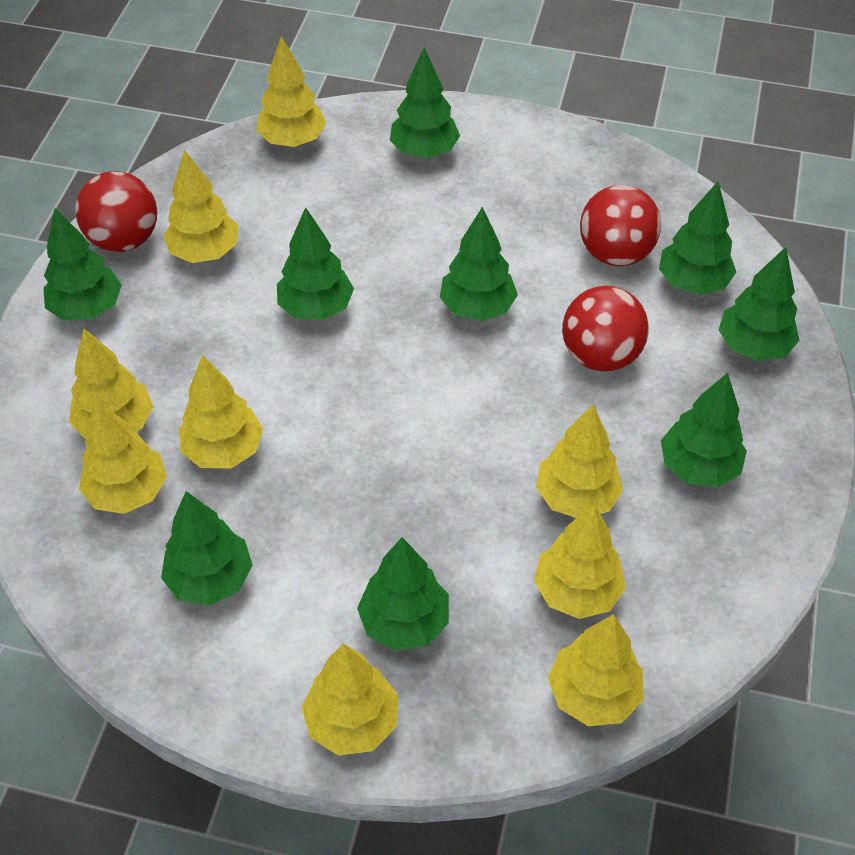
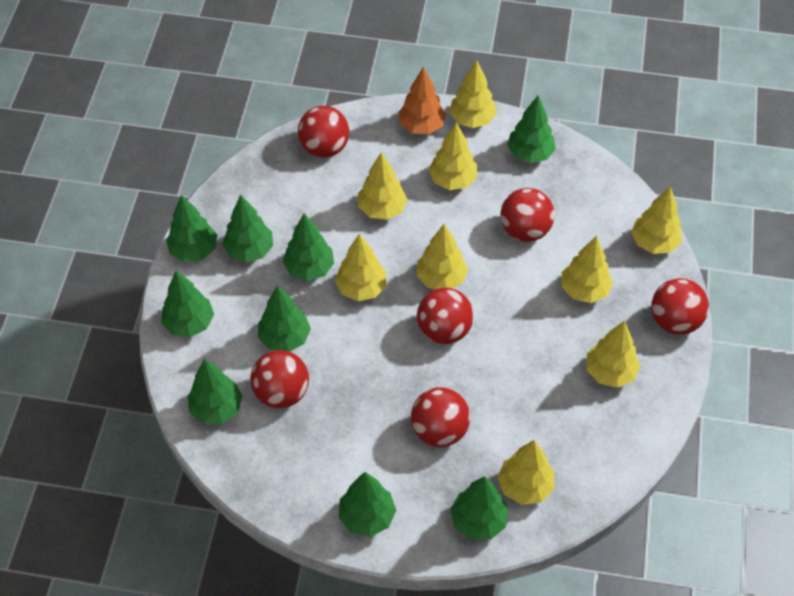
orange tree: 0 -> 1
red ball: 3 -> 6

